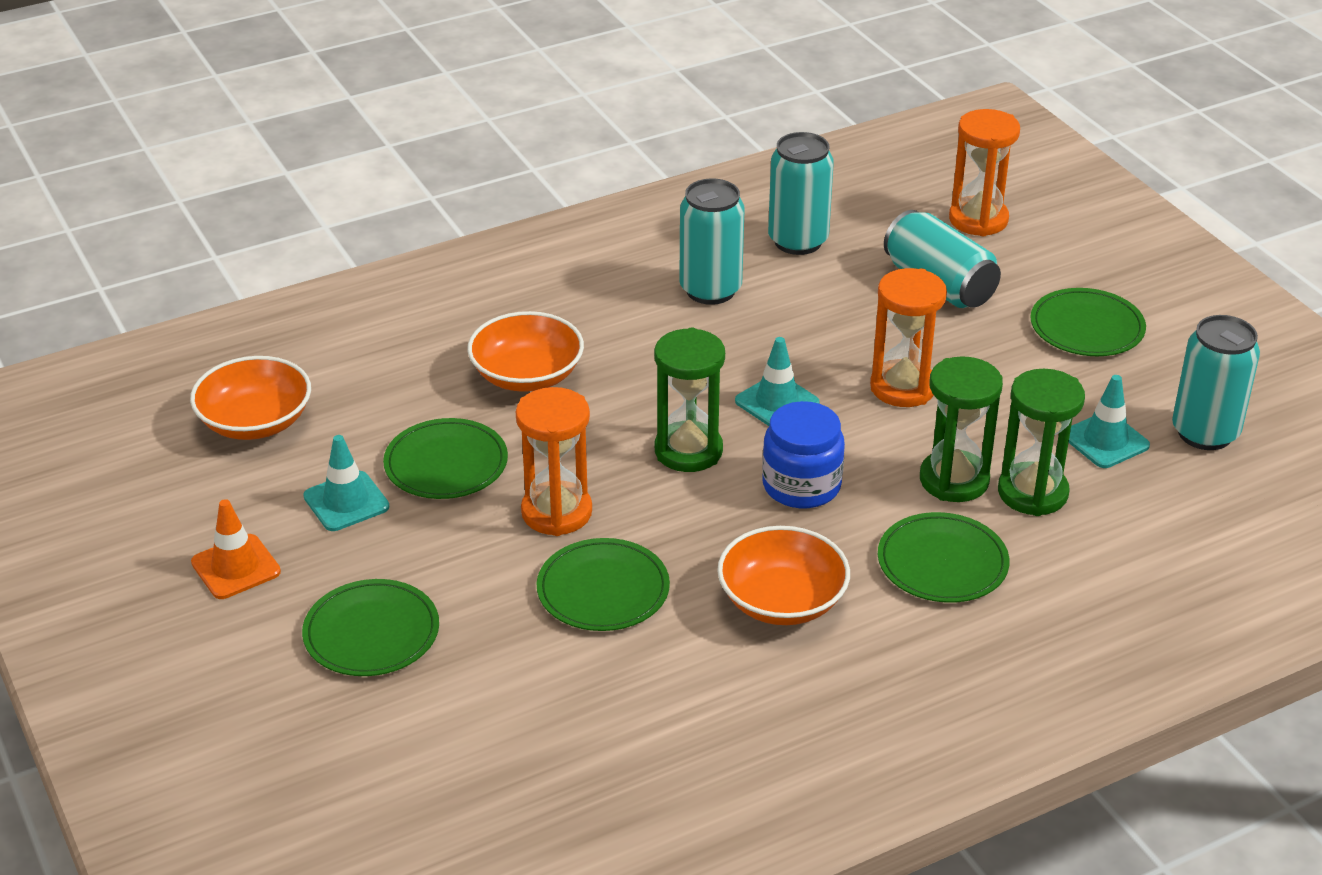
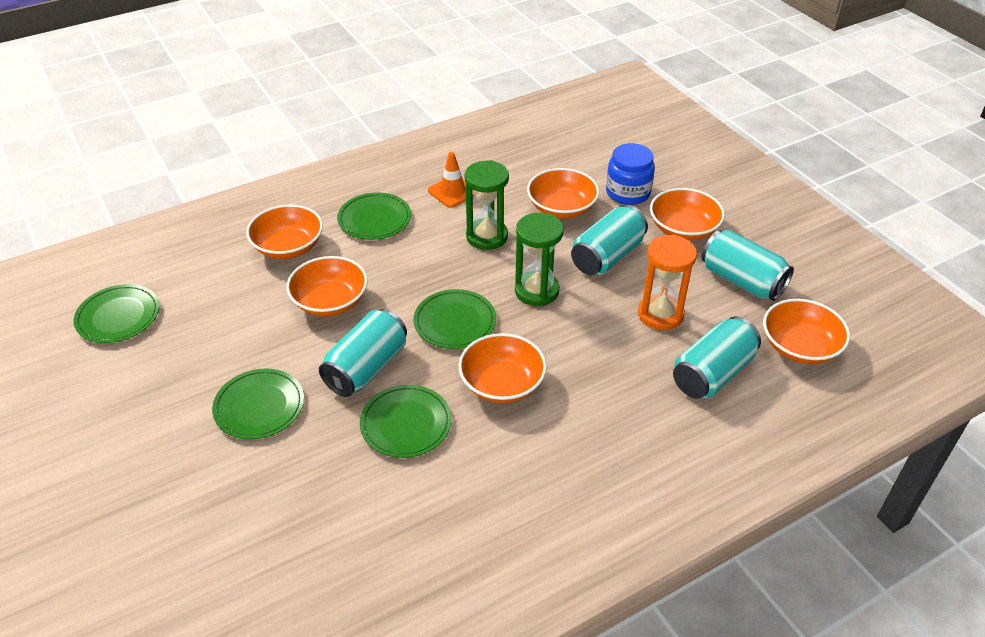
green hourglass: 3 -> 2
orange bowl: 3 -> 6
orange hourglass: 3 -> 1
turquoise traffic cone: 3 -> 0

